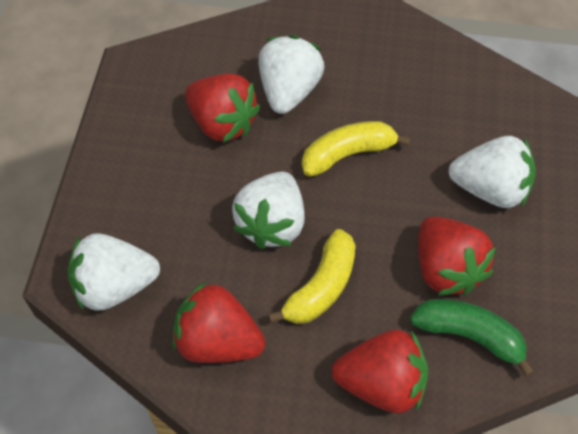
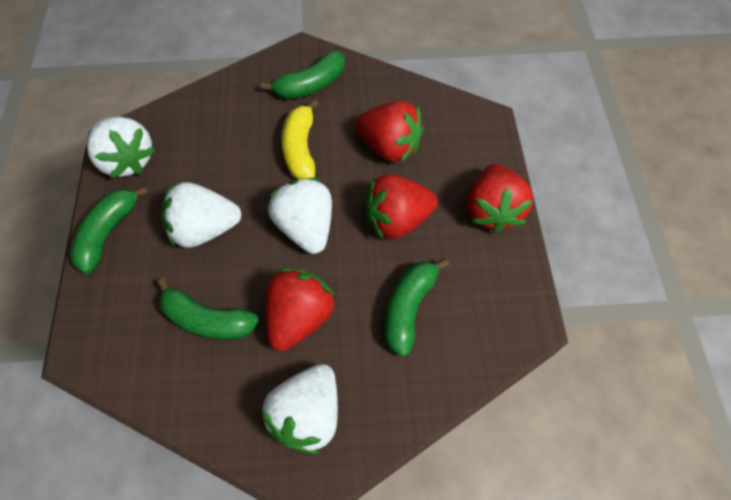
green banana: 1 -> 4
yellow banana: 2 -> 1

